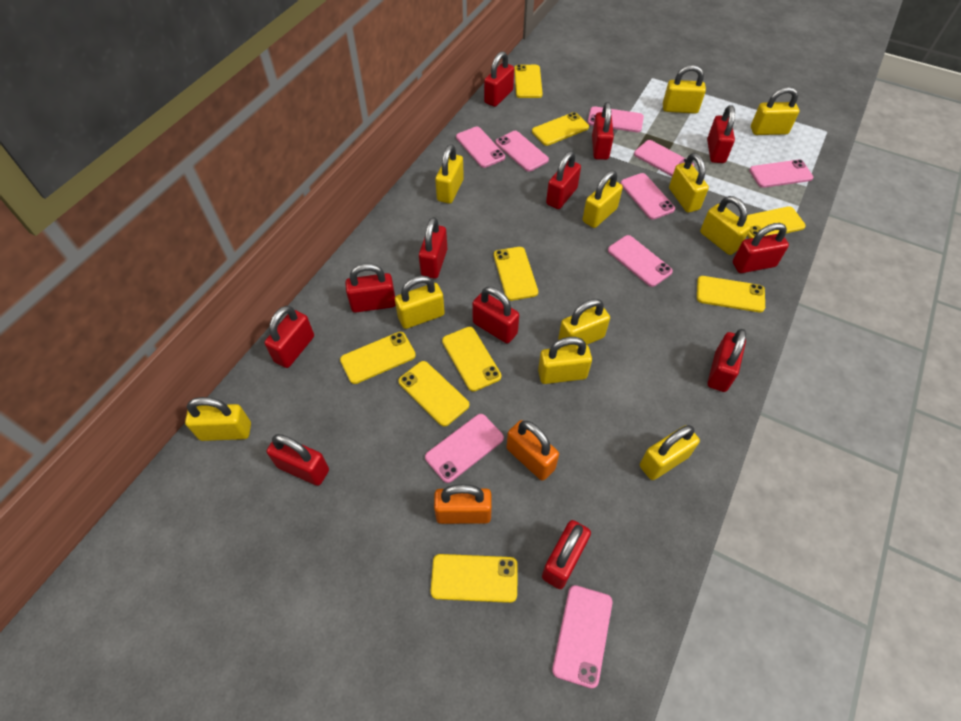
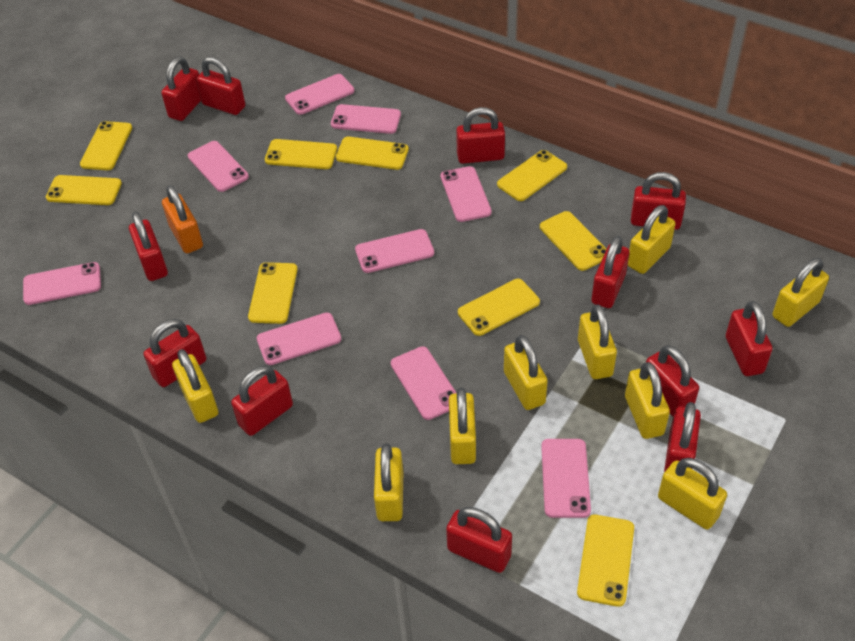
orange padlock: 2 -> 1
yellow padlock: 11 -> 9

